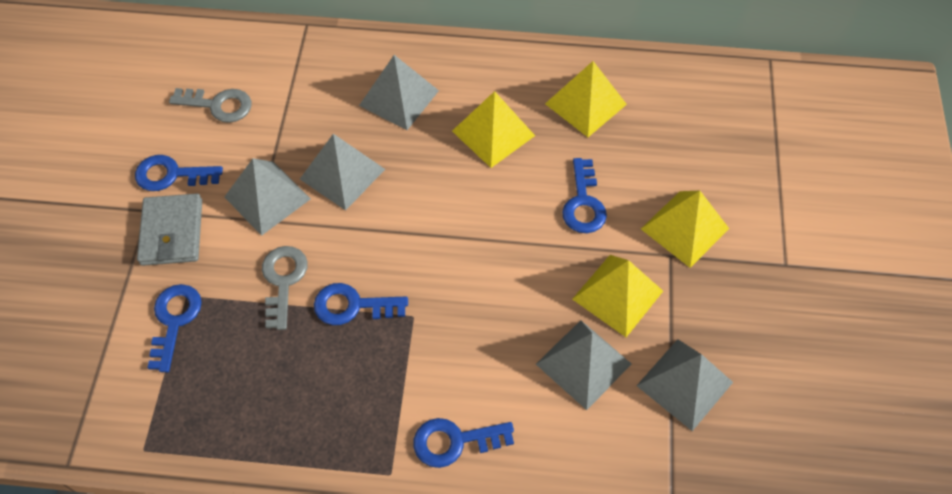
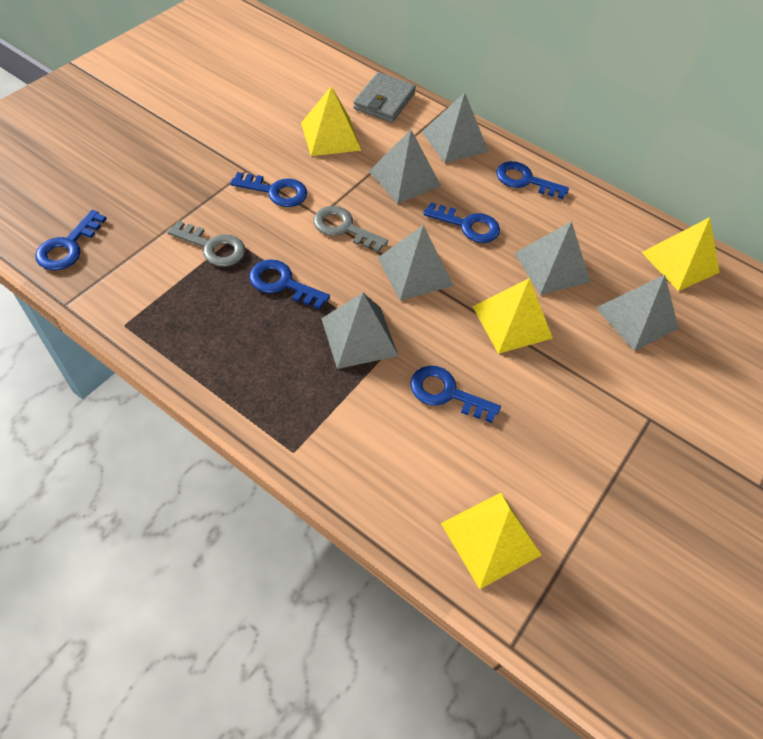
blue key: 5 -> 6
grey pyramid: 5 -> 6

